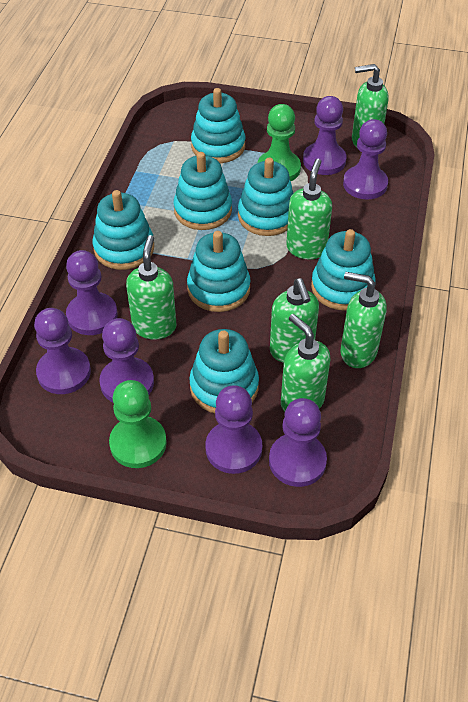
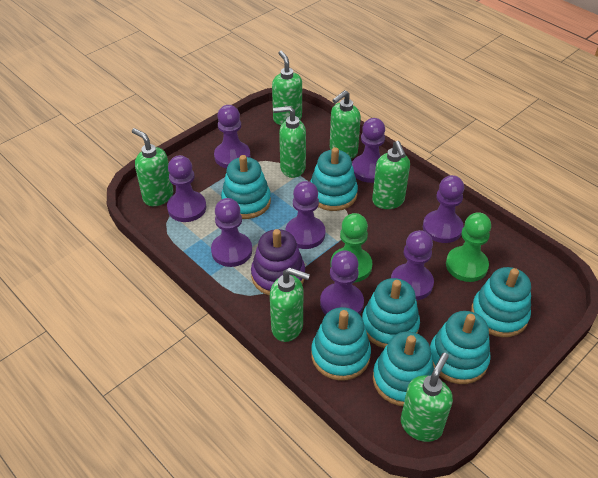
green soap dispenser: 6 -> 7
purple pawn: 7 -> 8
purple stacking toy: 0 -> 1

